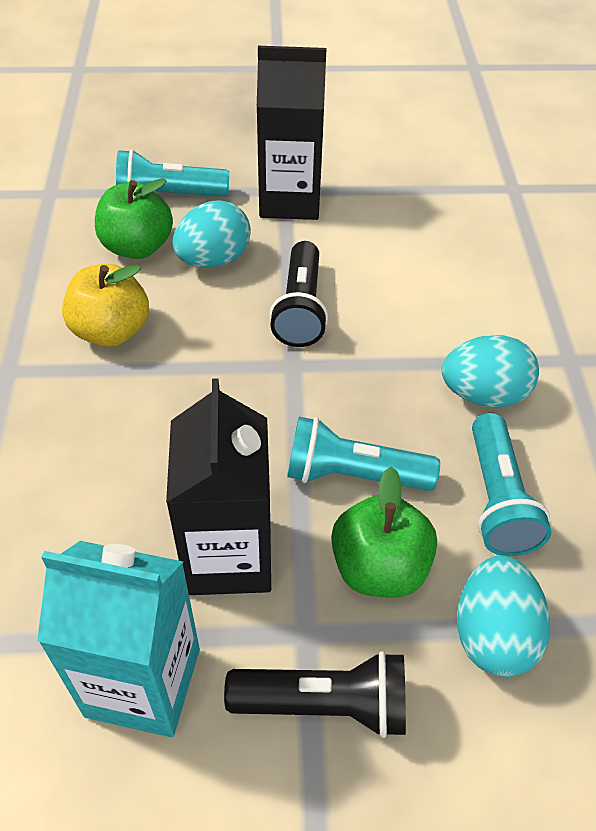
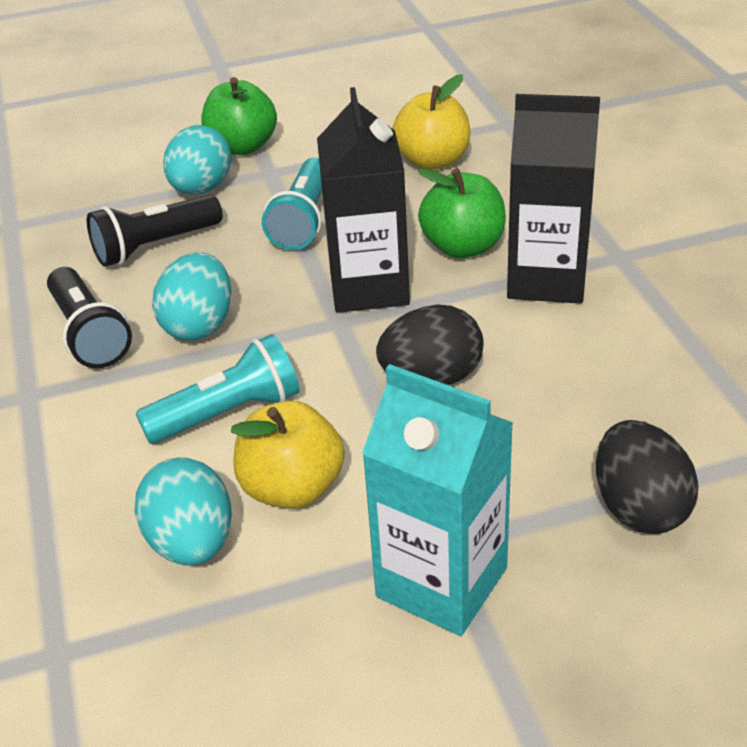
black egg: 0 -> 2
turquoise flashlight: 3 -> 2
yellow apple: 1 -> 2

